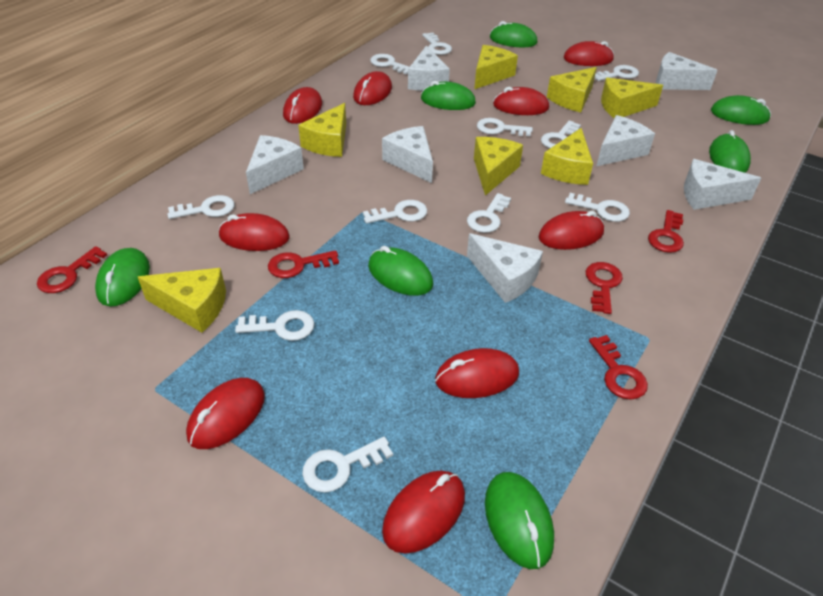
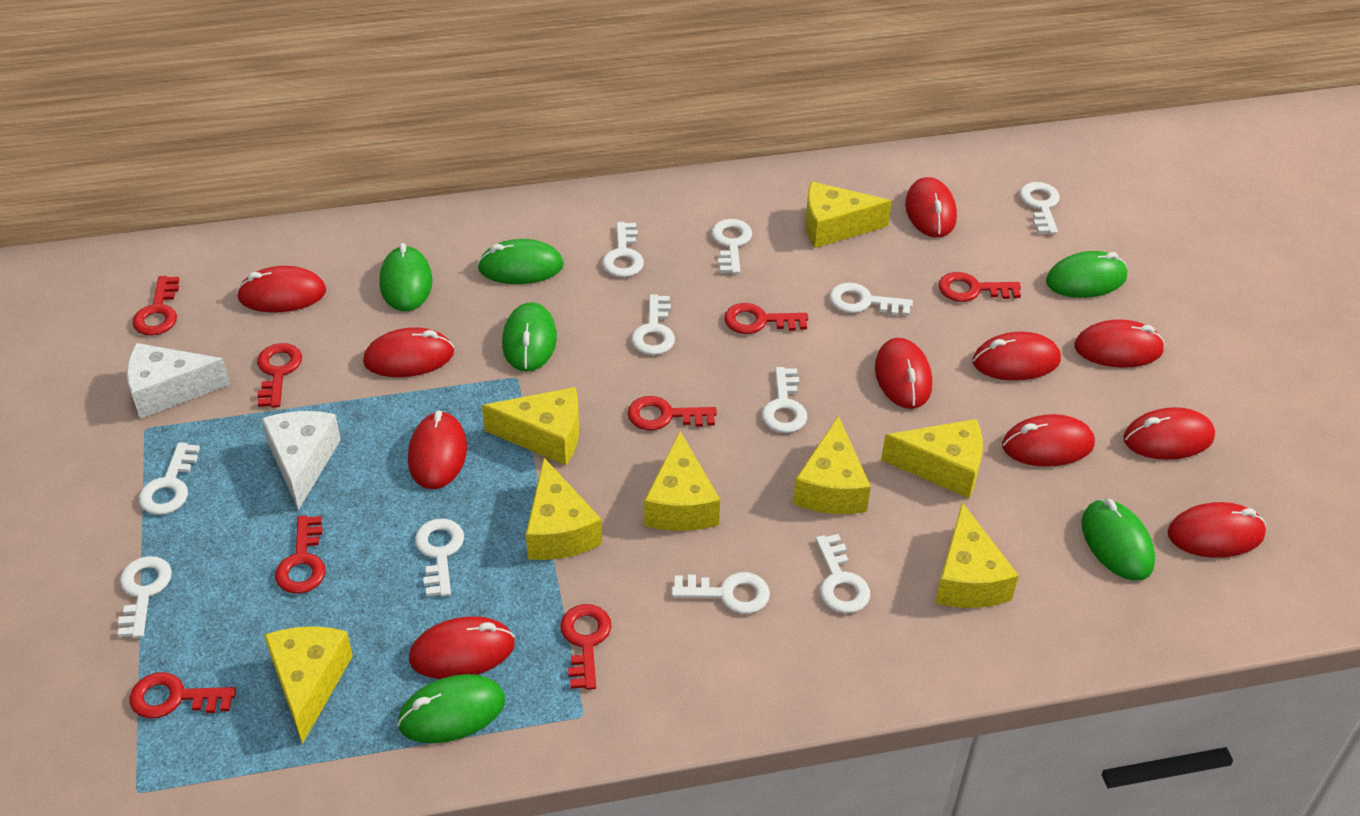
green mouse: 7 -> 6
red key: 5 -> 8
red mouse: 9 -> 11
white cheese: 7 -> 2
yellow cheese: 7 -> 8

